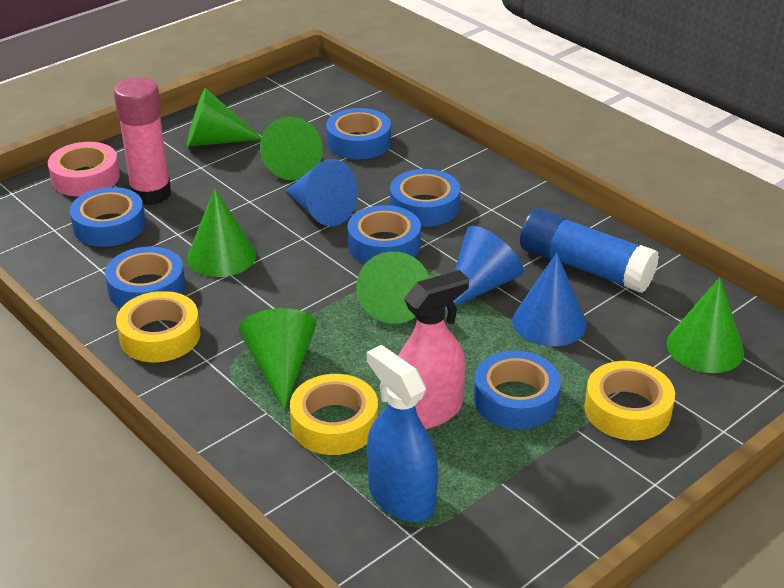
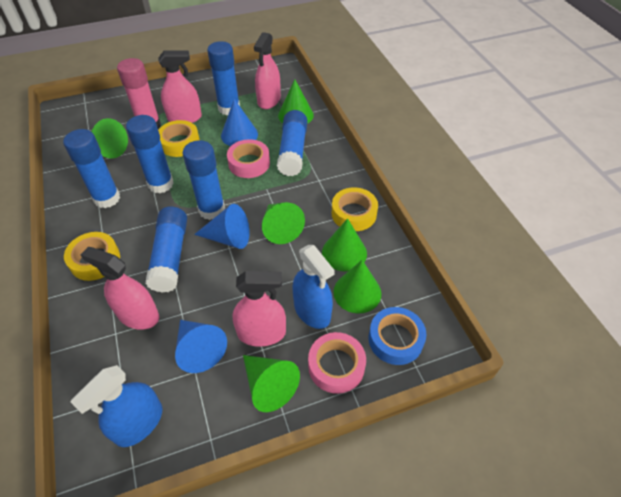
blue glue stick: 1 -> 6
blue spray bottle: 1 -> 2
blue tape: 6 -> 1
pink spray bottle: 1 -> 4
pink tape: 1 -> 2

